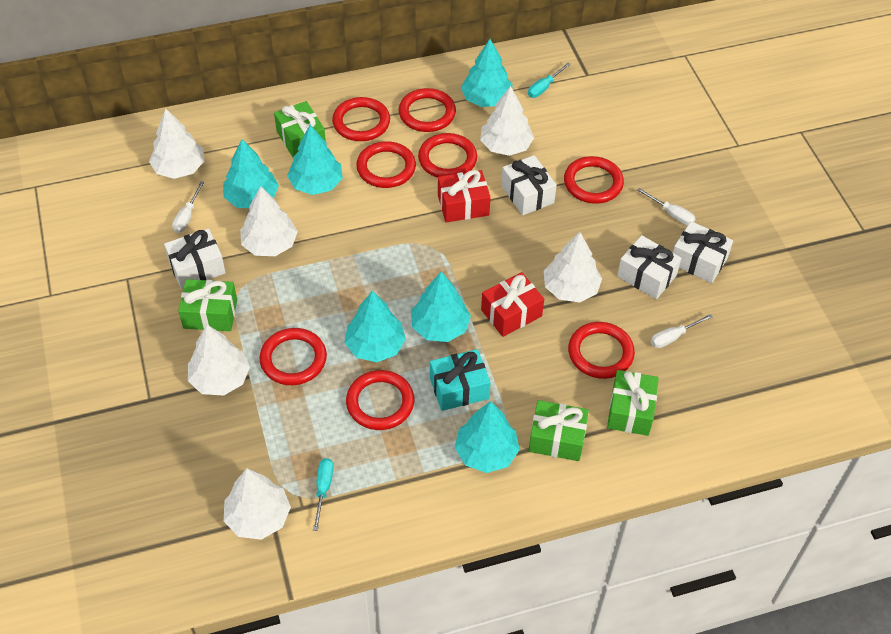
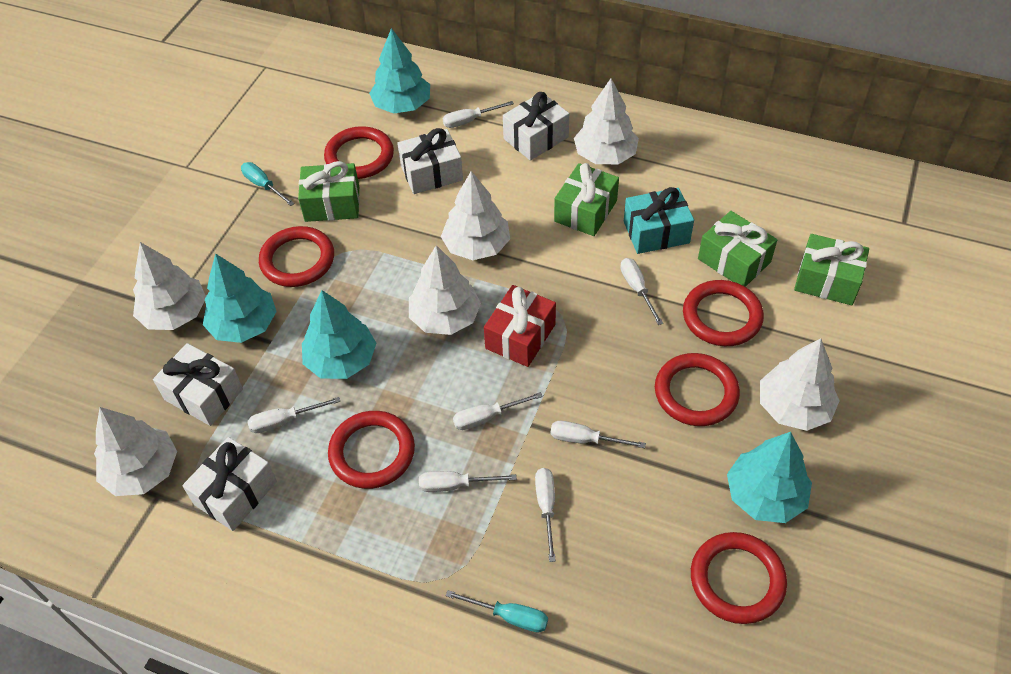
red gift: 2 -> 1
red ring: 8 -> 6
turquoise tree: 6 -> 4
white screwdriver: 3 -> 7

